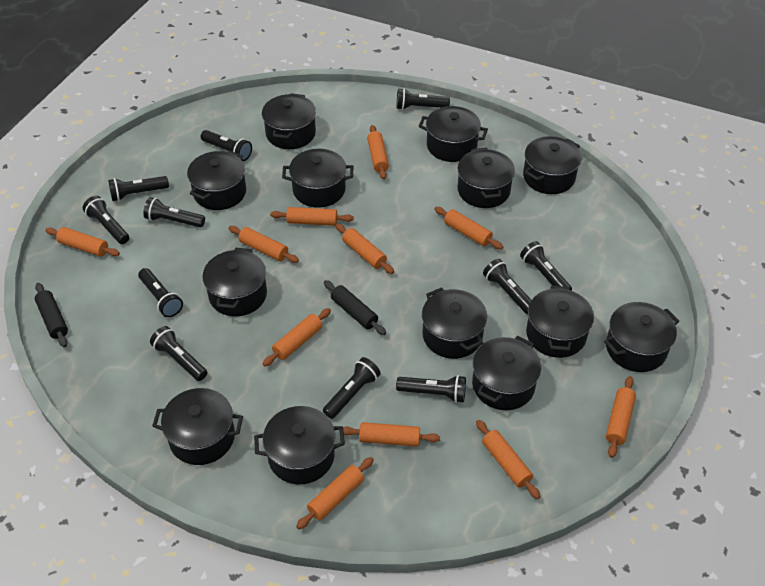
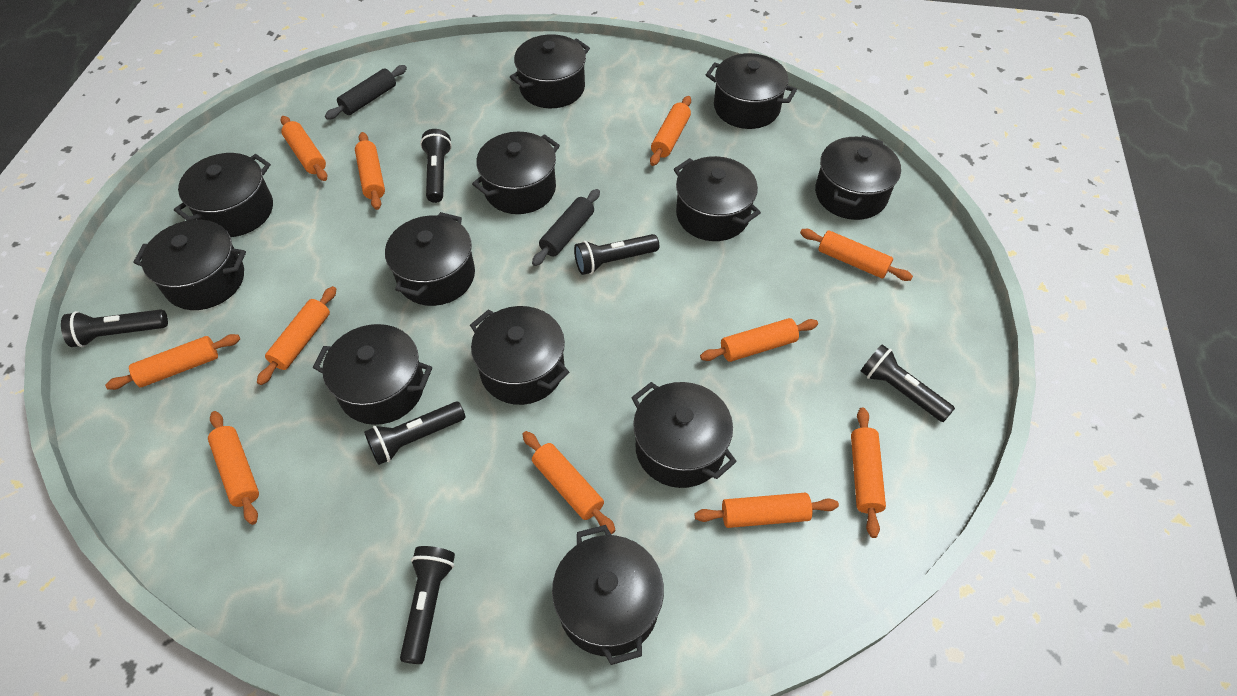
black flashlight: 11 -> 6
black pot: 13 -> 12

